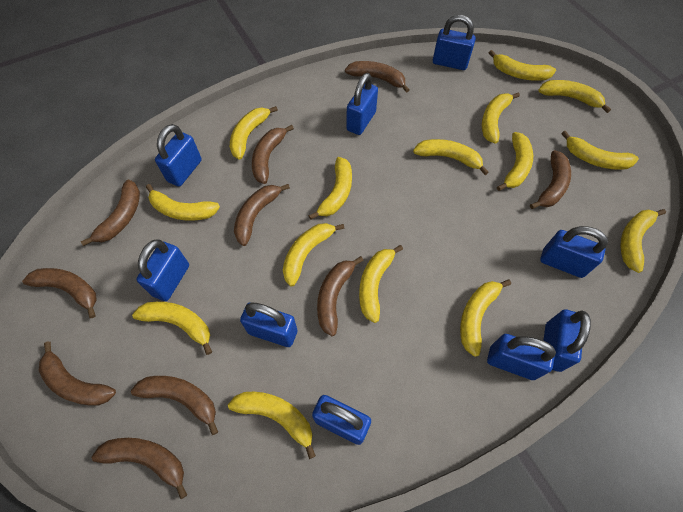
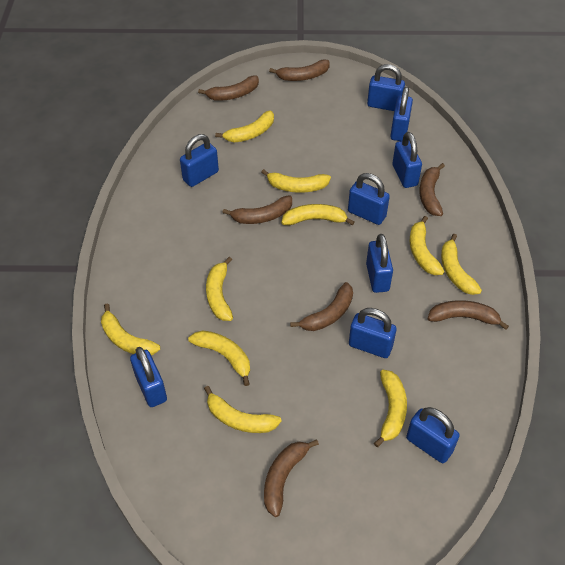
brown banana: 10 -> 7
yellow banana: 15 -> 10

